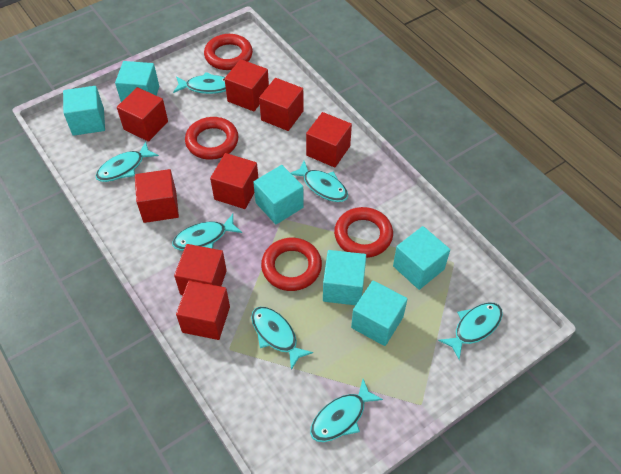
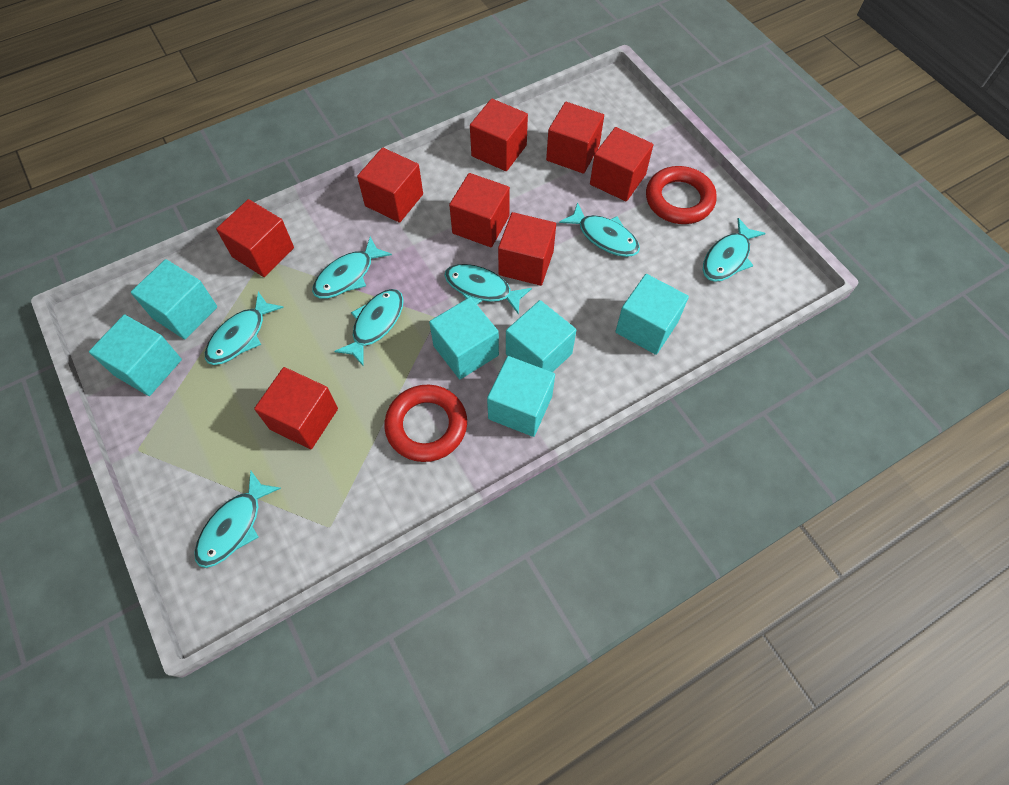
red ring: 4 -> 2

